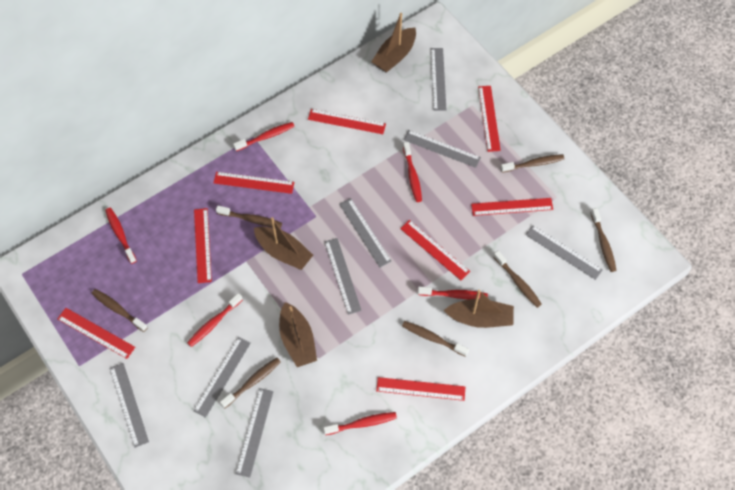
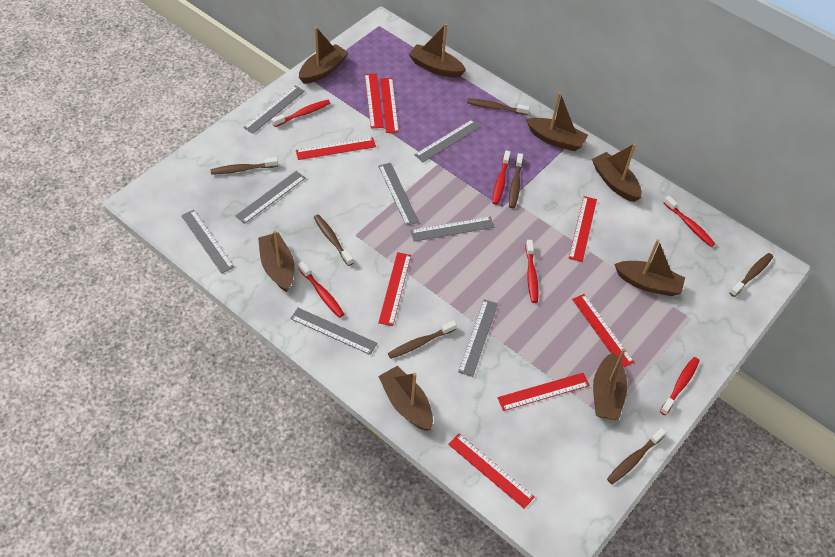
brown boat: 4 -> 8

